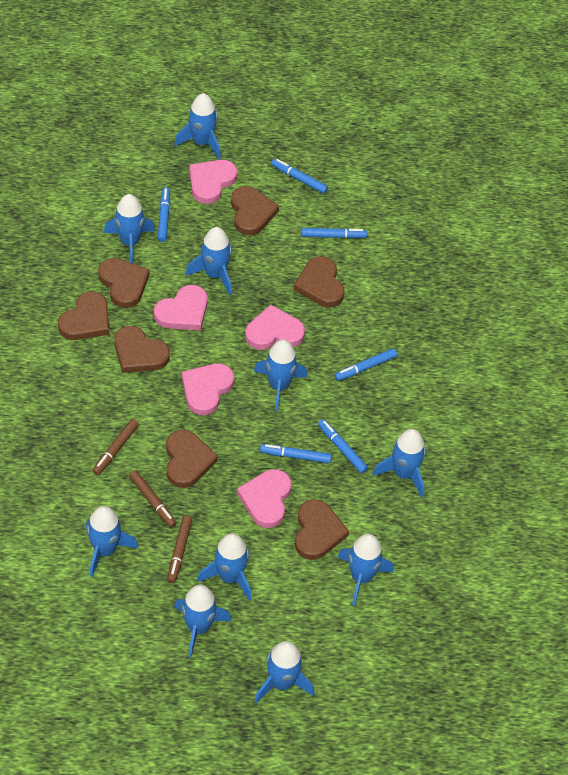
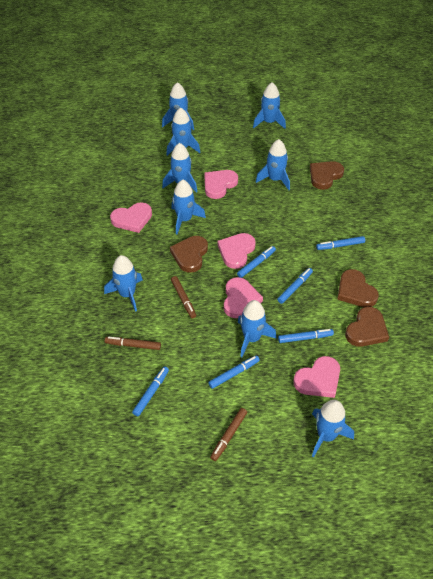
blue rocket: 10 -> 9
brown heart: 7 -> 4

